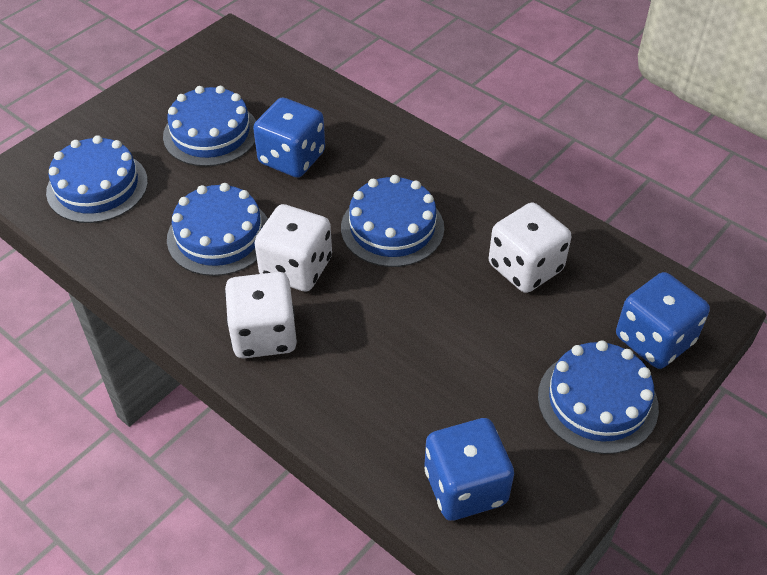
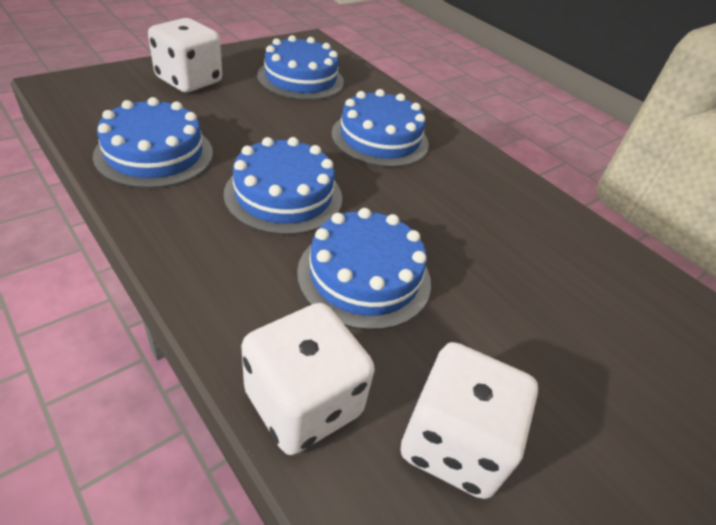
blue dice: 3 -> 0

